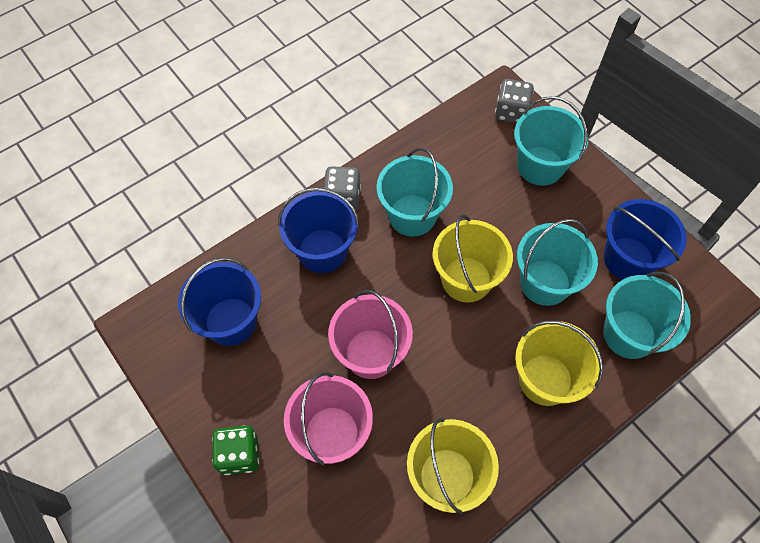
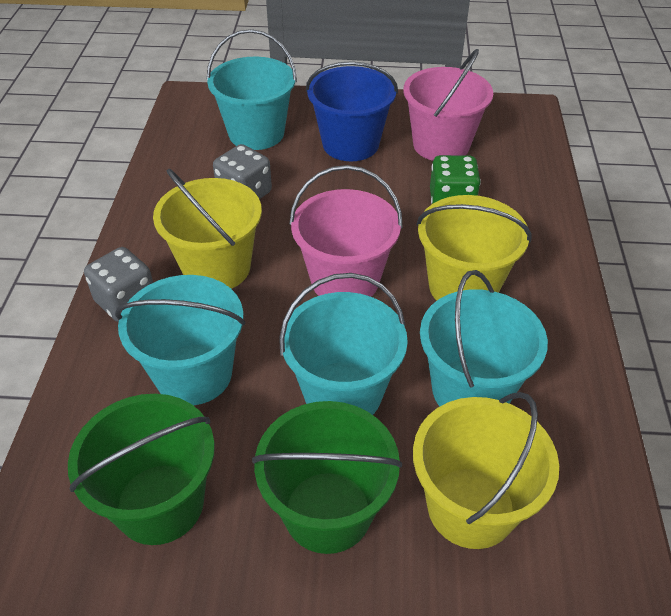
blue bucket: 3 -> 1
green bucket: 0 -> 2

